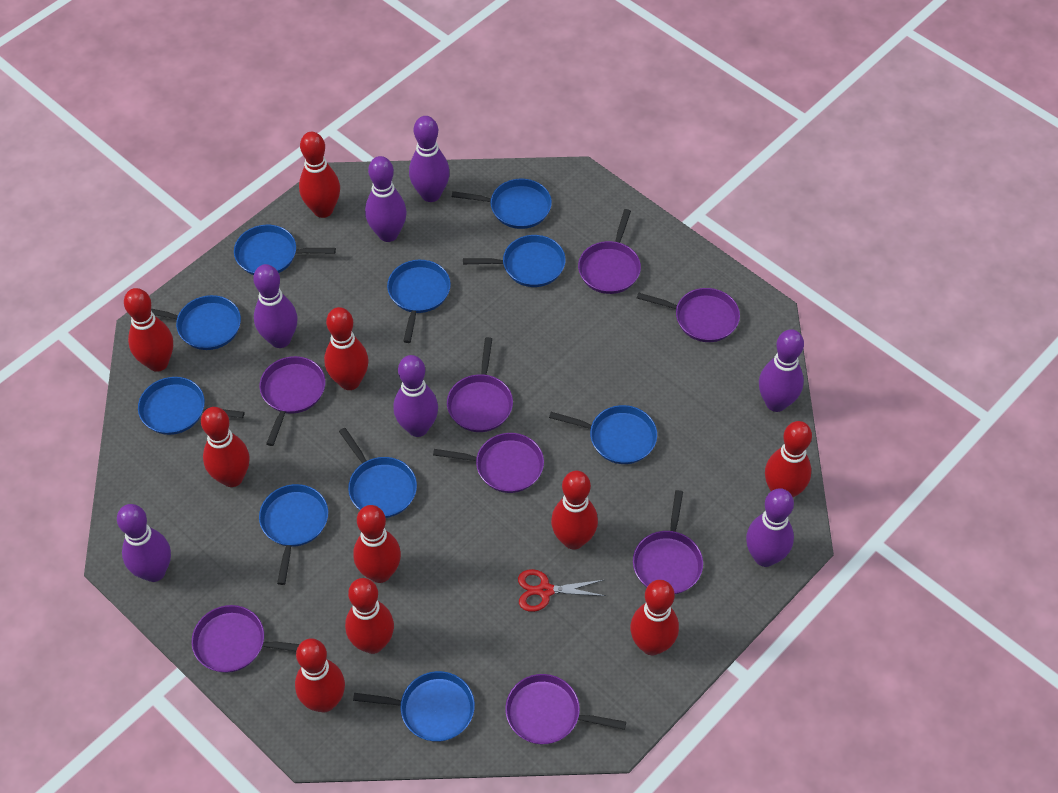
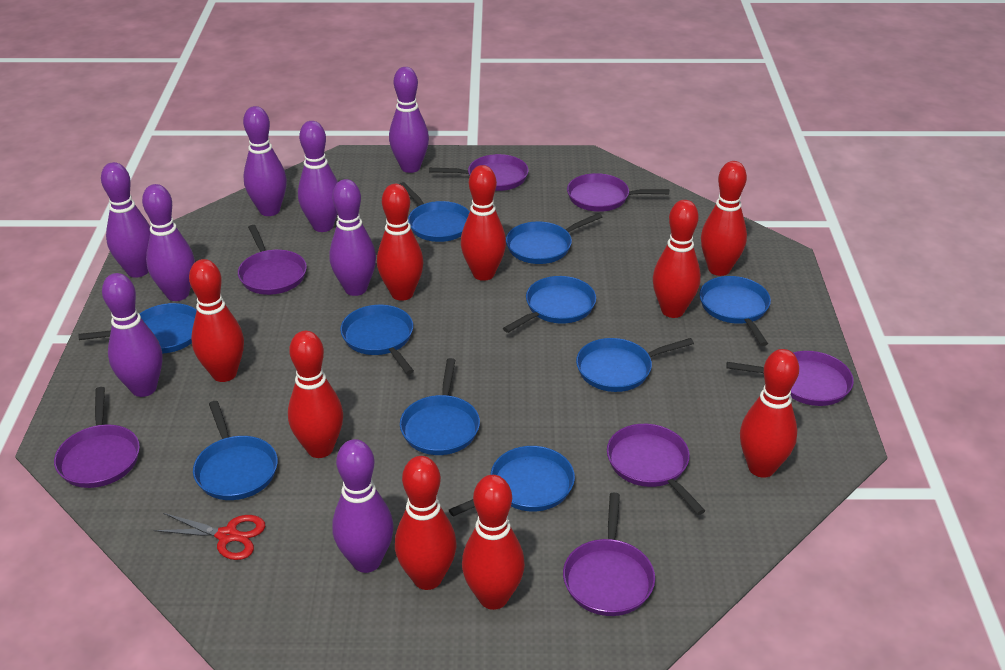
purple bowling pin: 7 -> 8
purple pan: 8 -> 7
red bowling pin: 10 -> 9

